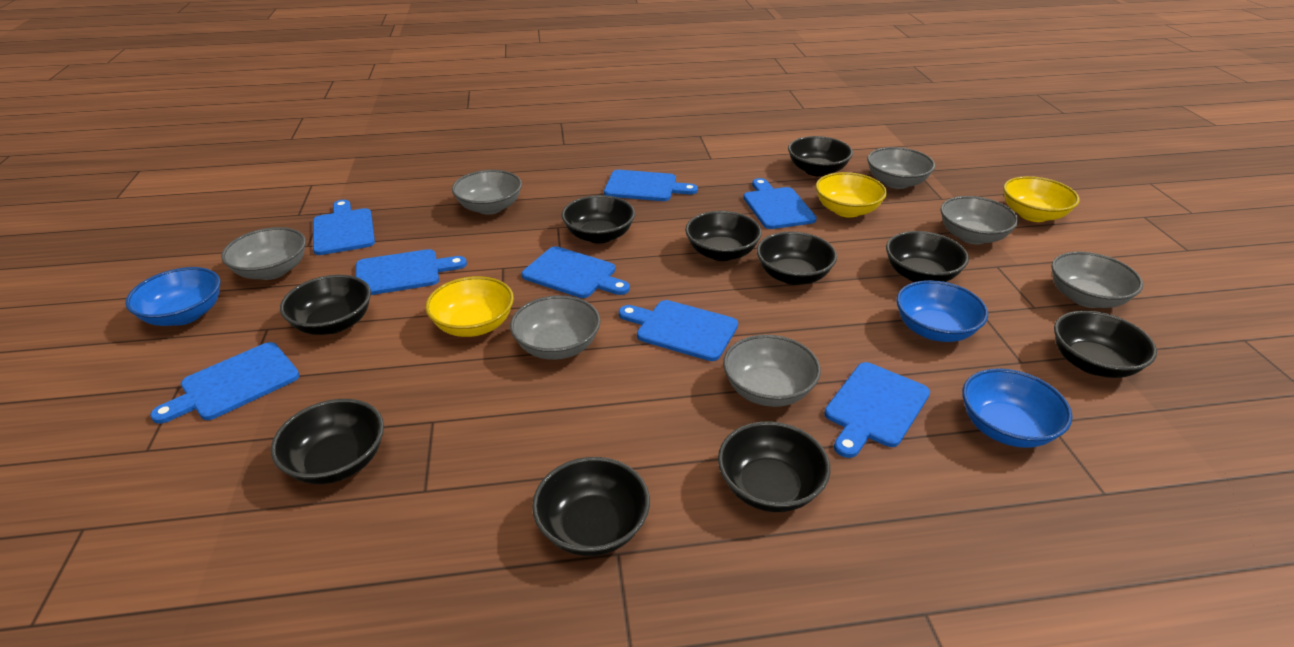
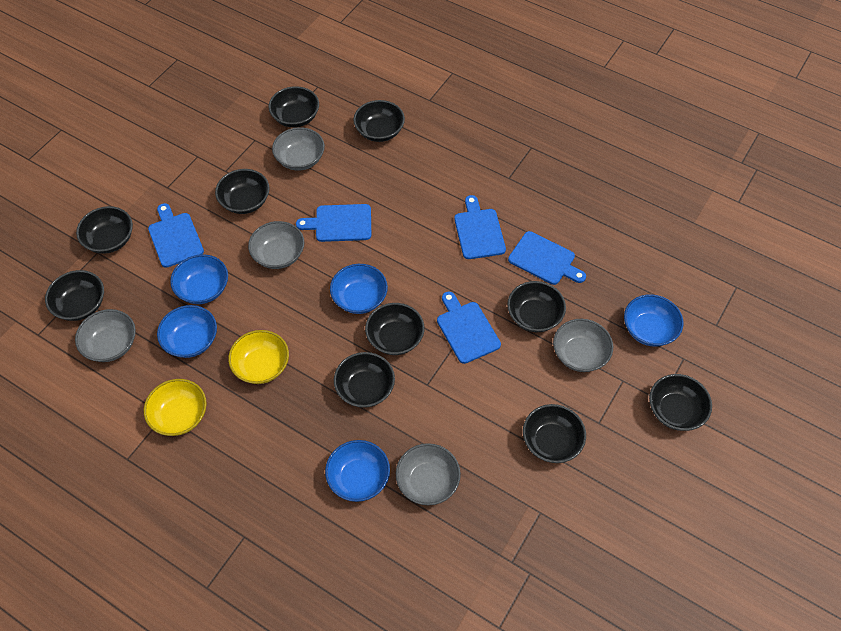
blue bowl: 3 -> 5
blue cutting board: 8 -> 5
grey bowl: 7 -> 5
yellow bowl: 3 -> 2

